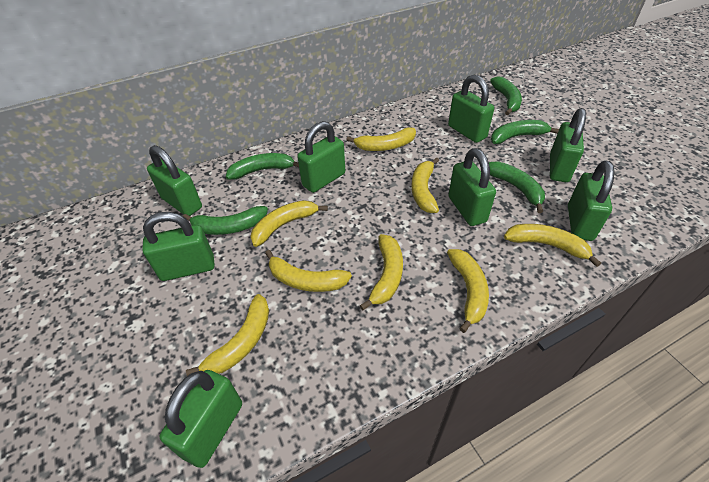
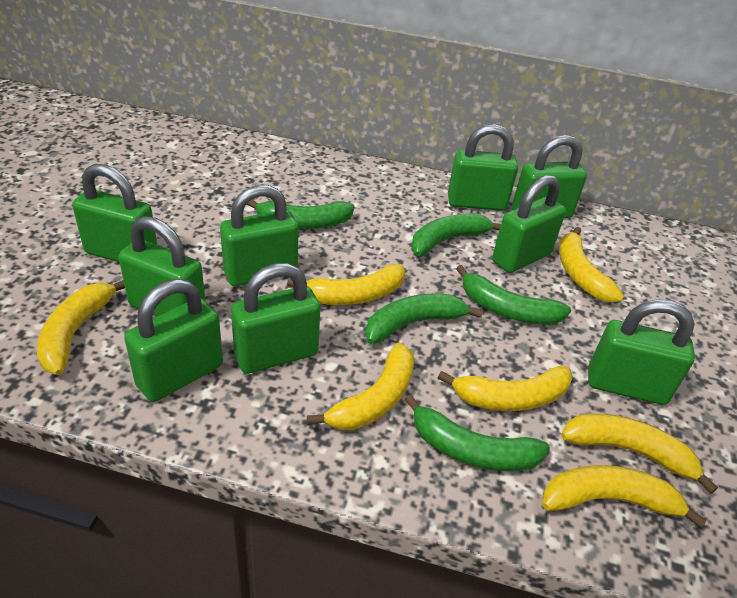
green padlock: 8 -> 9
yellow banana: 8 -> 7

